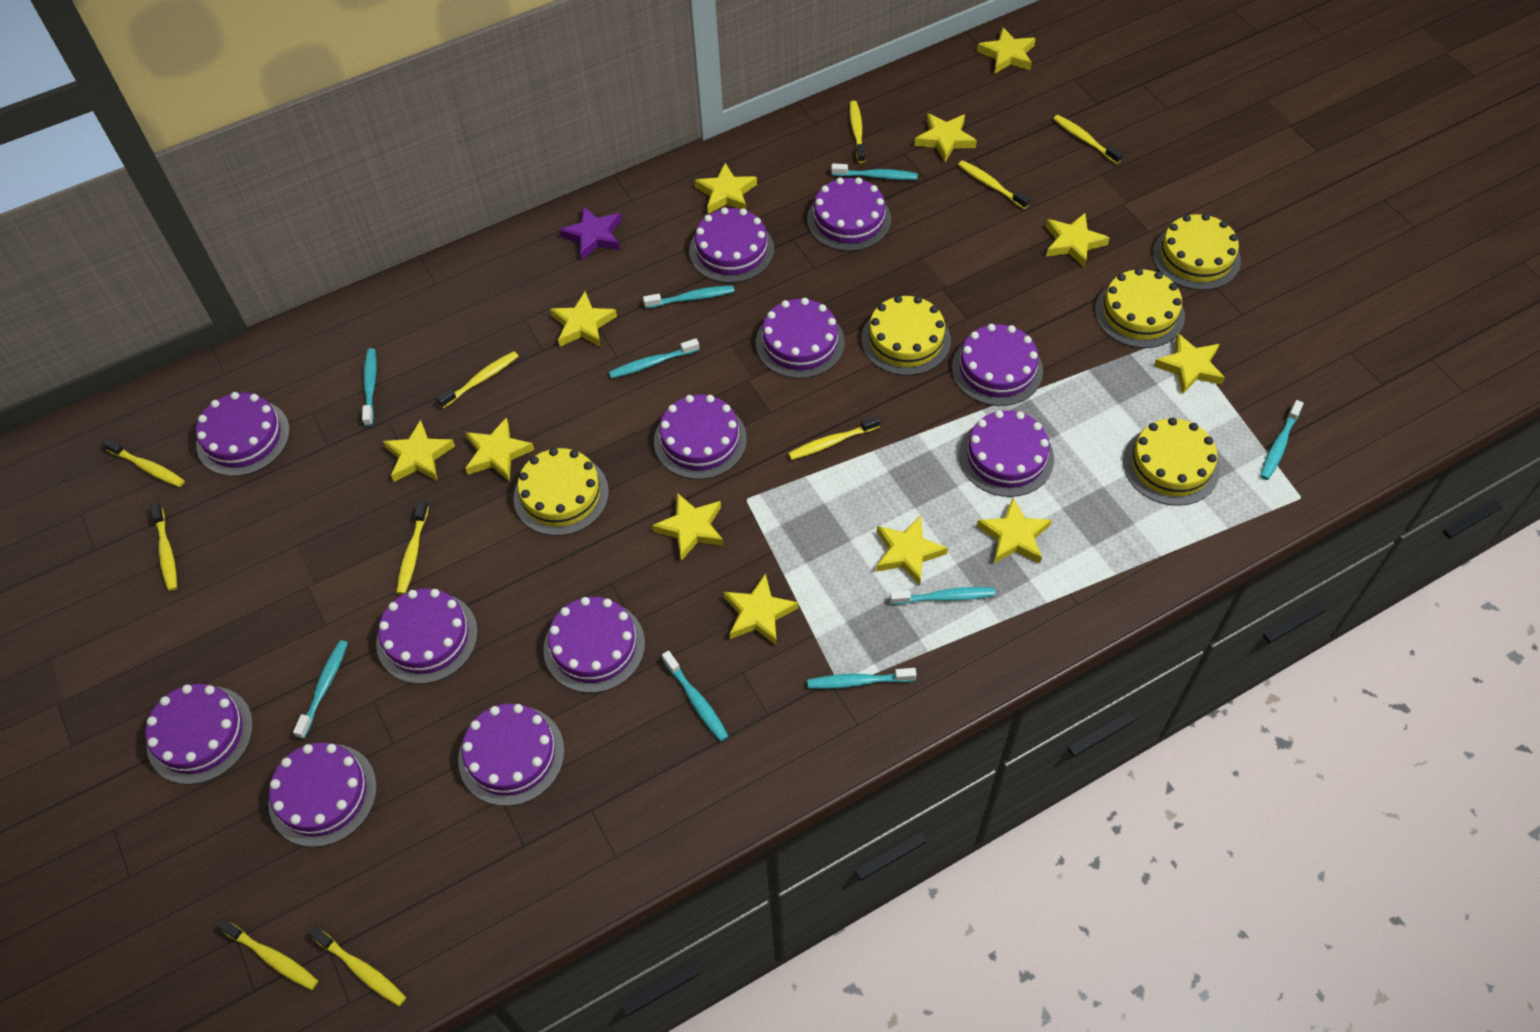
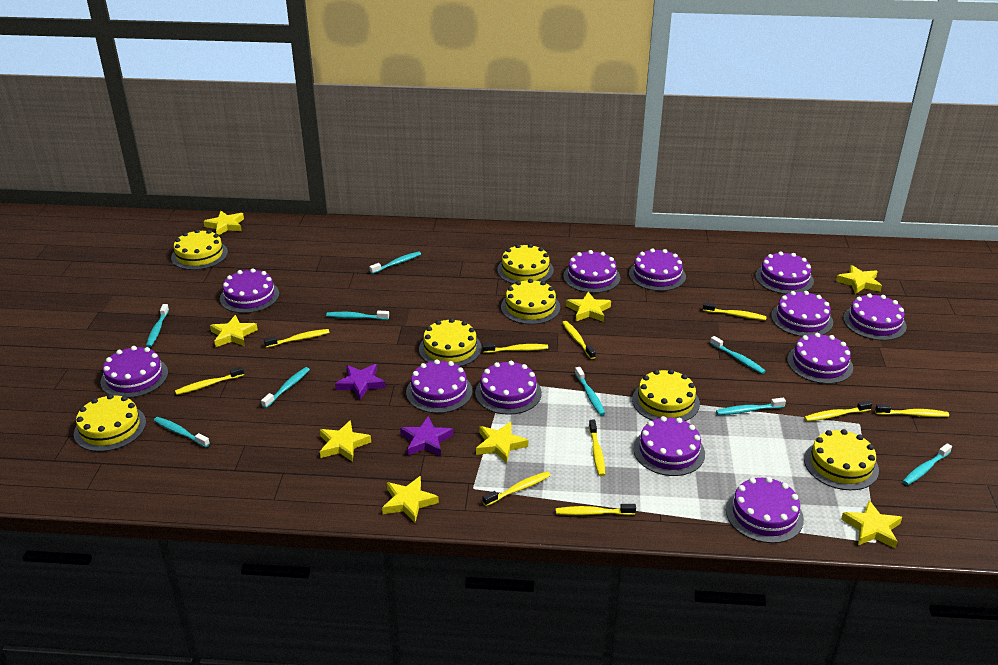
purple star: 1 -> 2
yellow cake: 5 -> 7
yellow star: 12 -> 8

